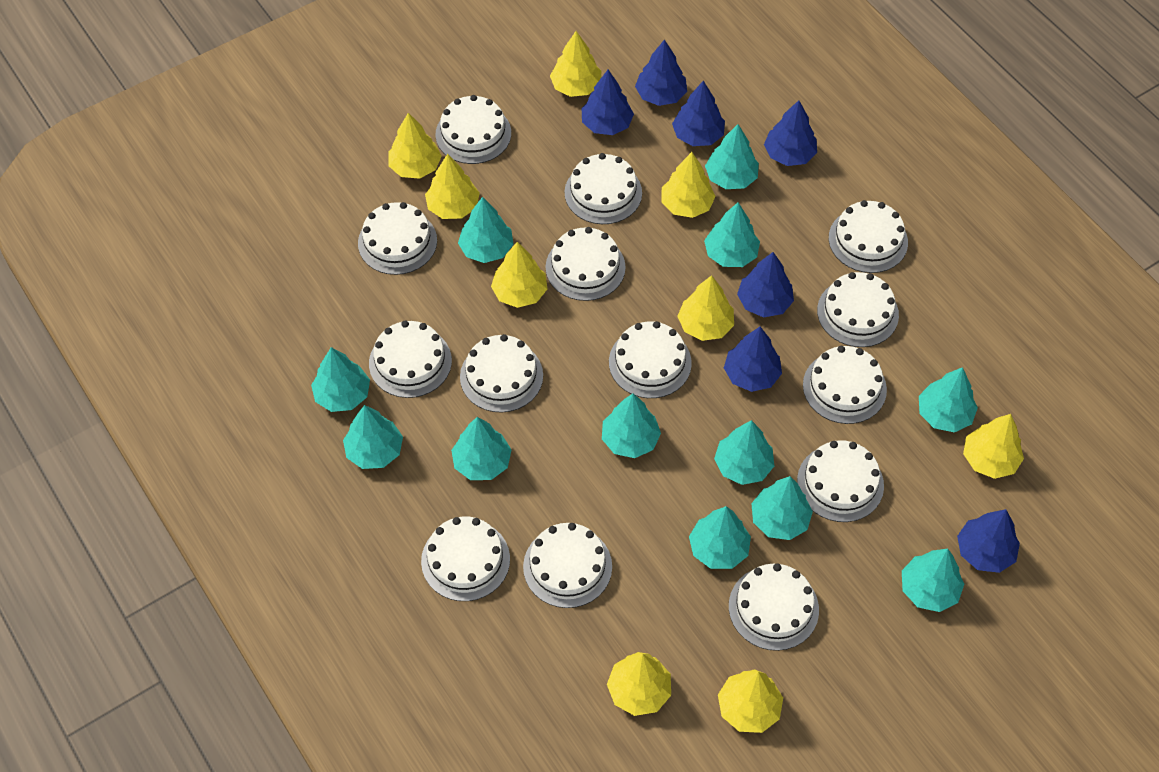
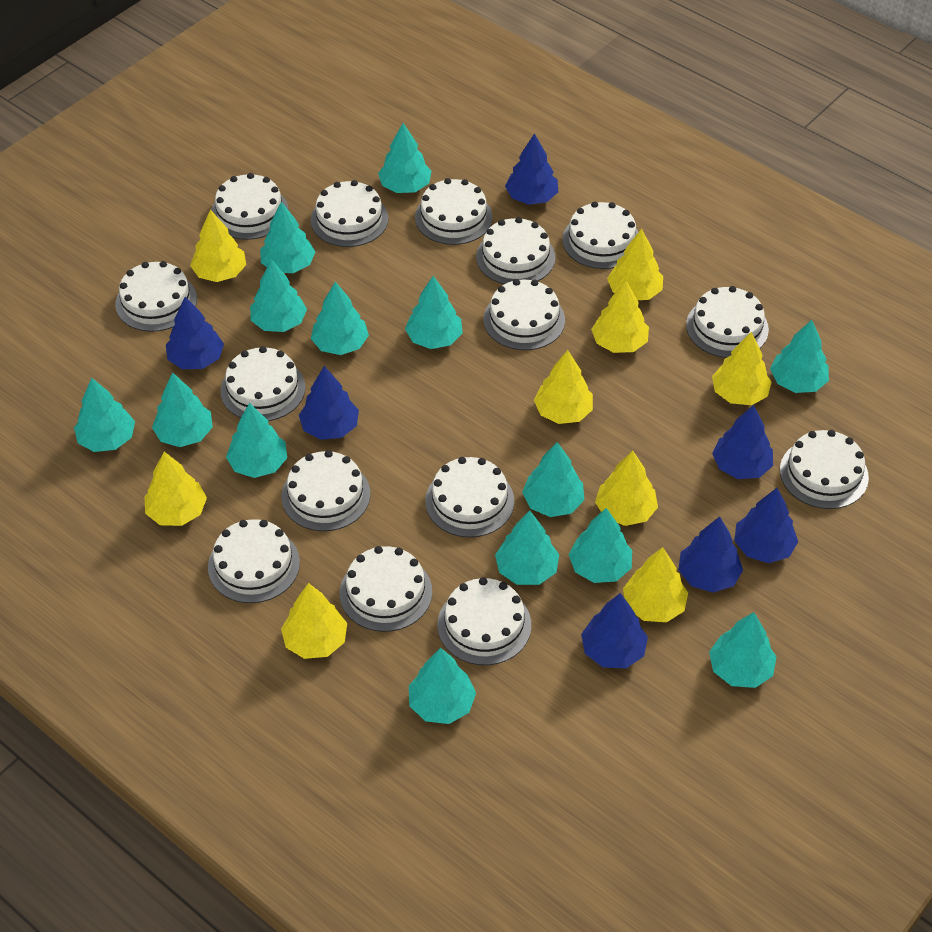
turquoise tree: 12 -> 14
white cake: 14 -> 15

